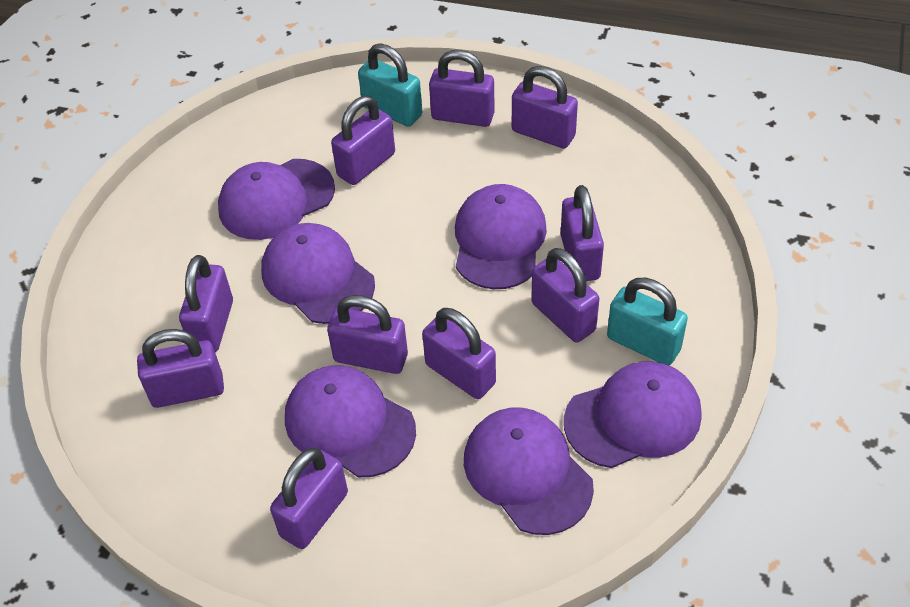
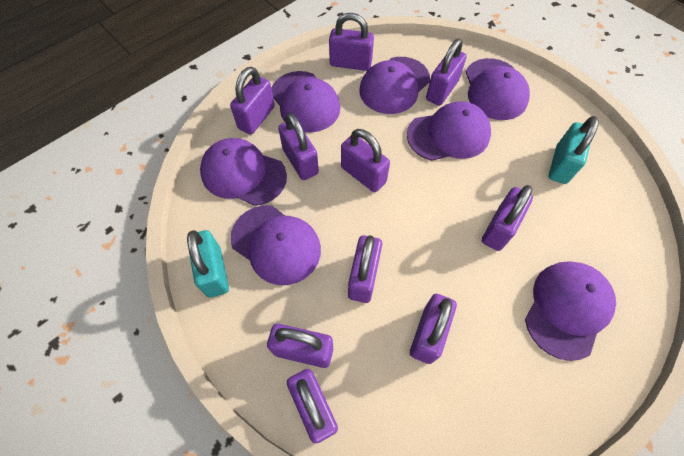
purple cap: 6 -> 7

